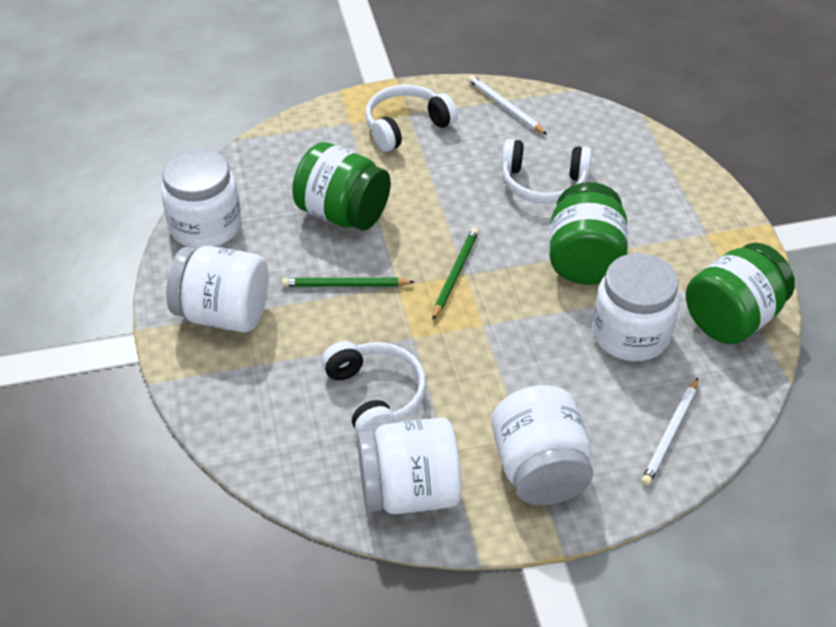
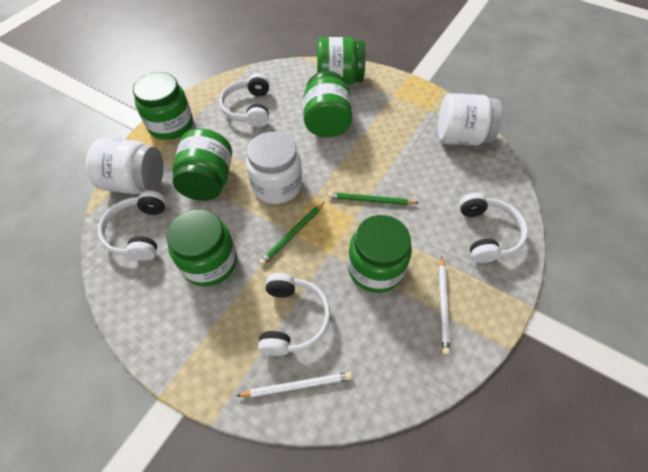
green jar: 3 -> 6
white headphones: 3 -> 4
white jar: 5 -> 3

